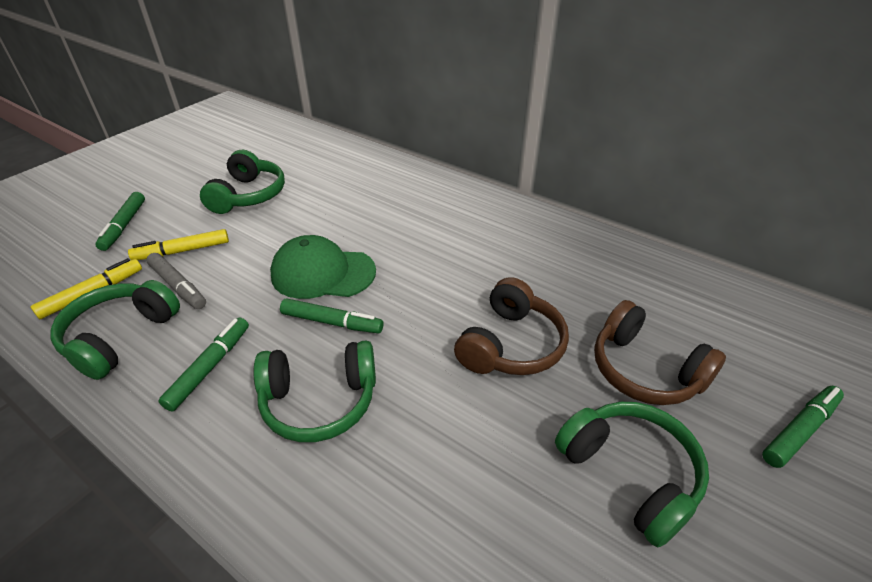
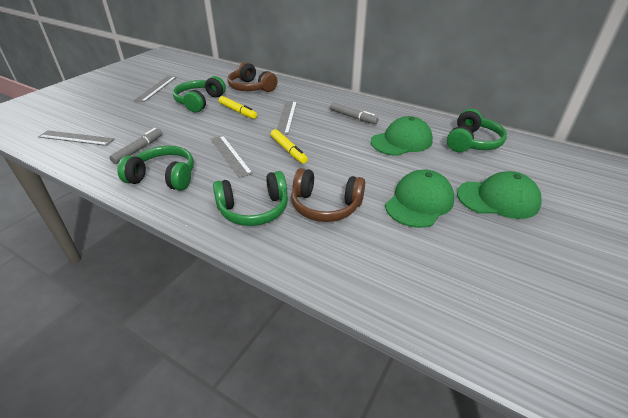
green cap: 1 -> 3
green marker: 4 -> 0
grey marker: 1 -> 2
grey ruler: 0 -> 4

